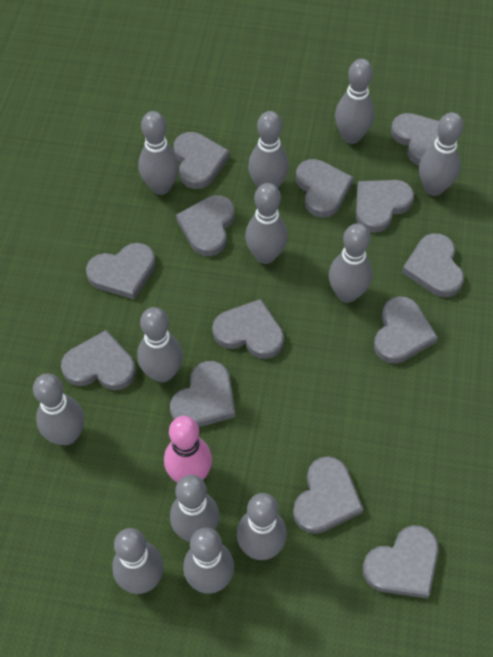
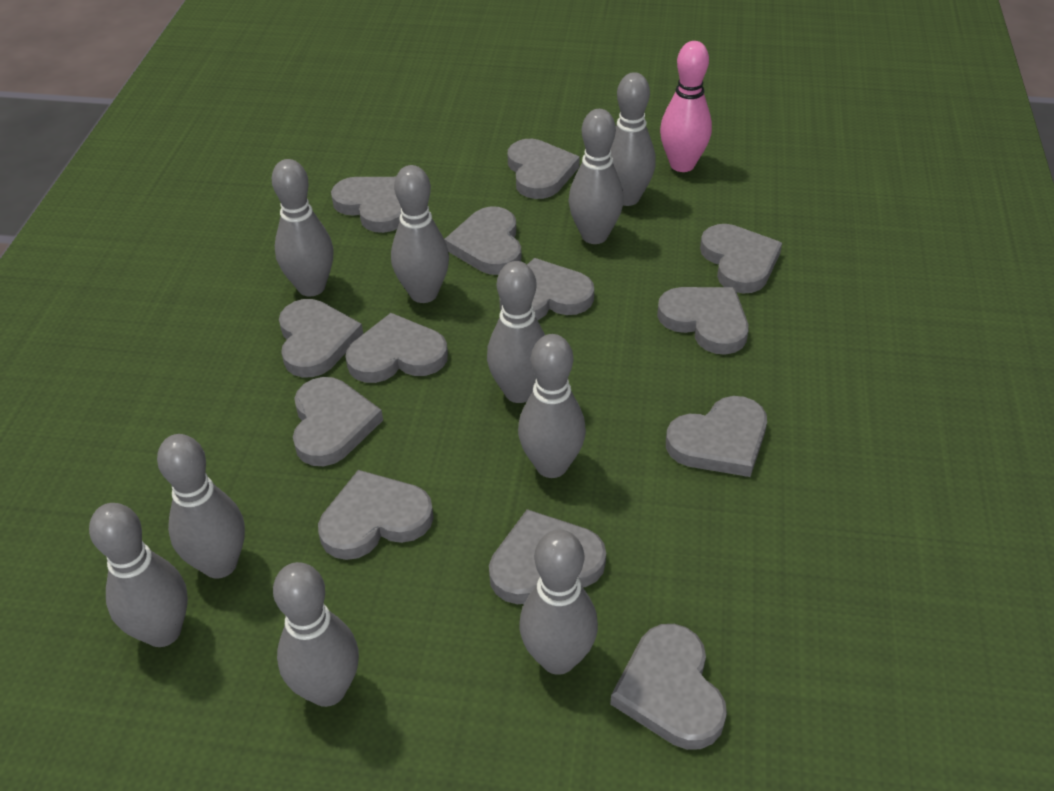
grey bowling pin: 12 -> 10

